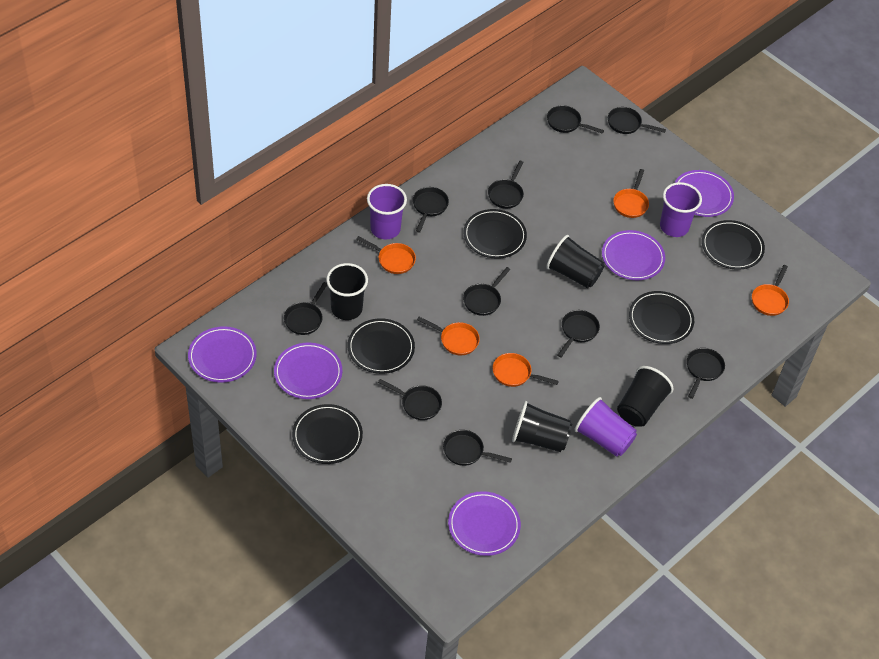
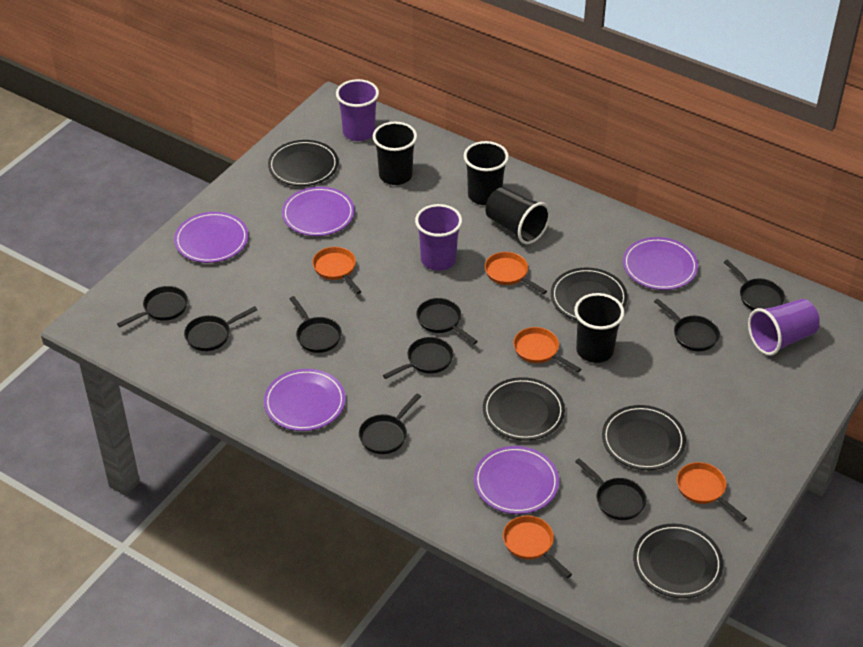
black pan: 10 -> 9

